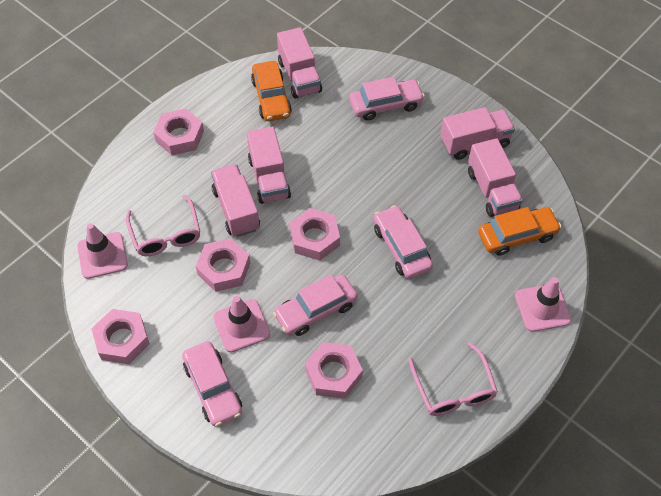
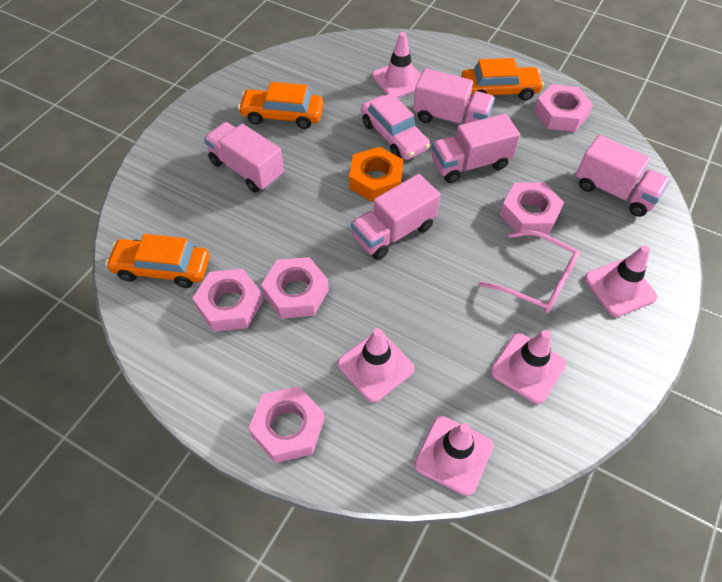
orange car: 2 -> 3
orange nut: 0 -> 1
pink car: 4 -> 1
pink glasses: 2 -> 1
pink traffic cone: 3 -> 5

